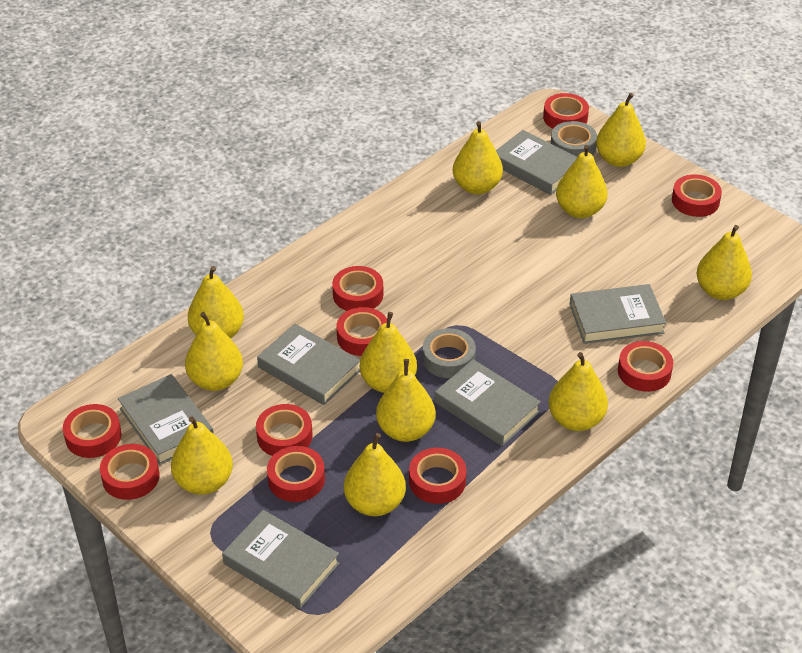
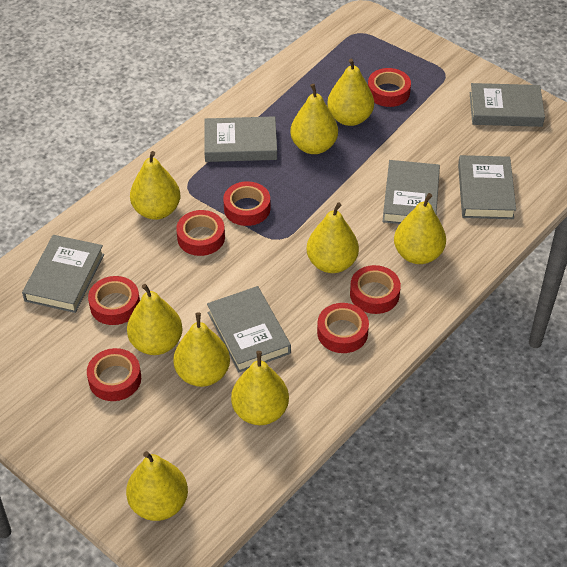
grey tape: 2 -> 0
red tape: 10 -> 7
yellow pear: 11 -> 9

